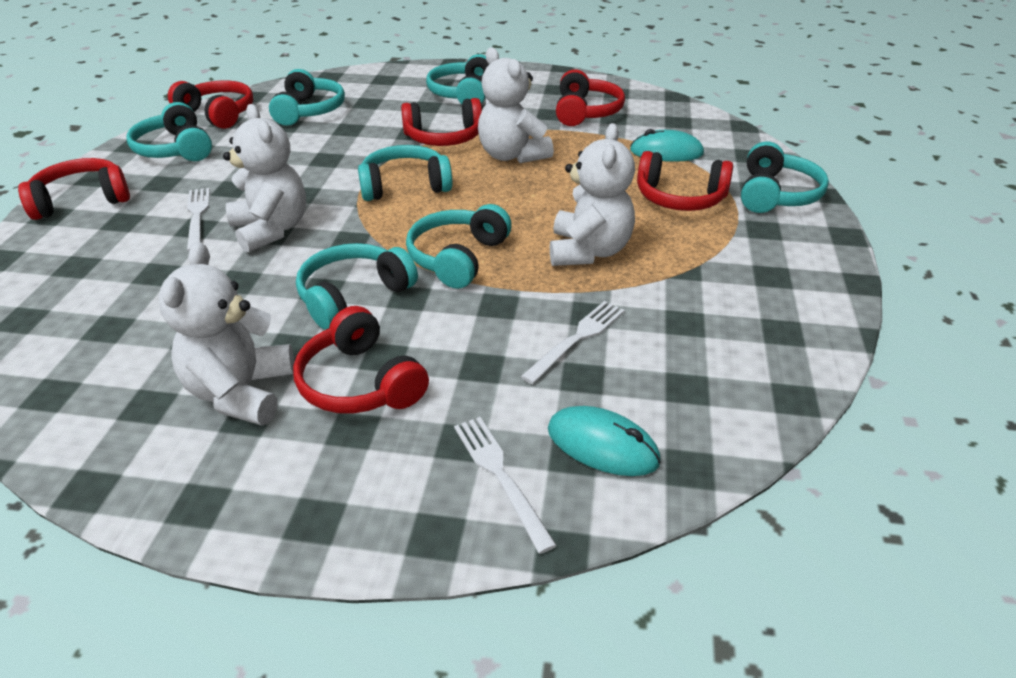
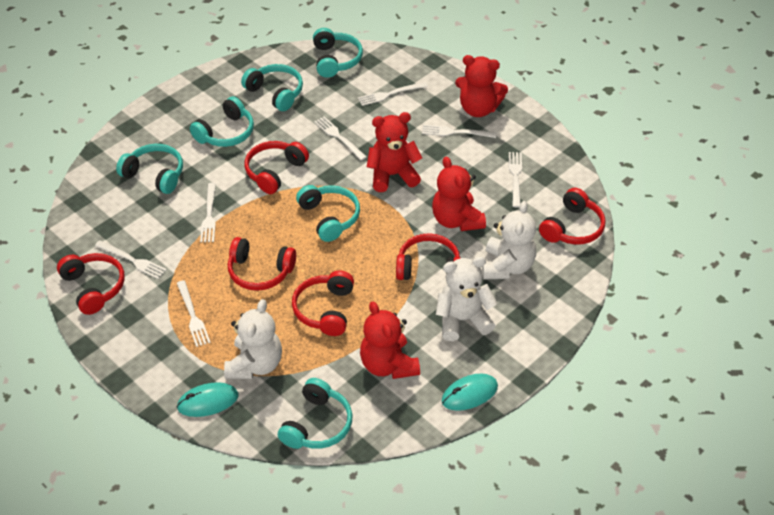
red teddy bear: 0 -> 4
turquoise headphones: 7 -> 6
white fork: 3 -> 7
white teddy bear: 4 -> 3

